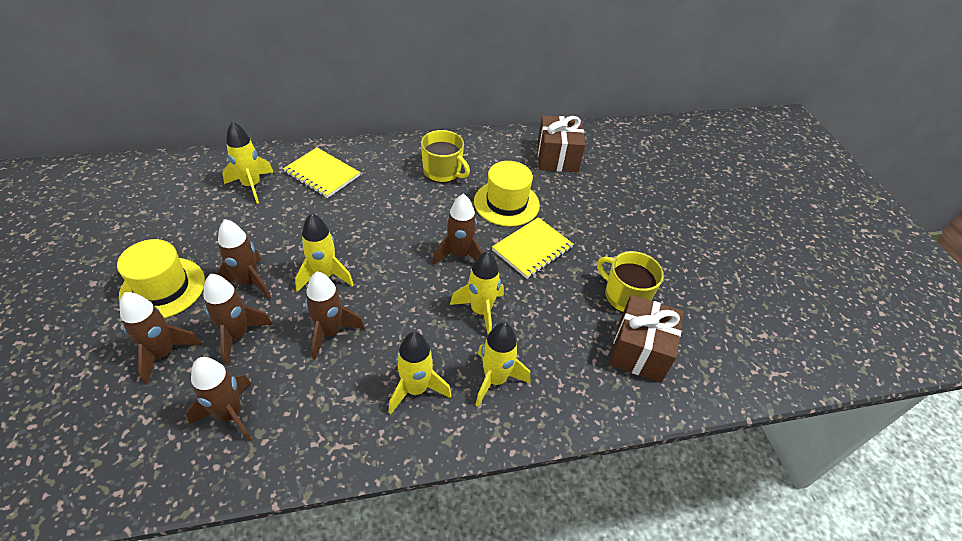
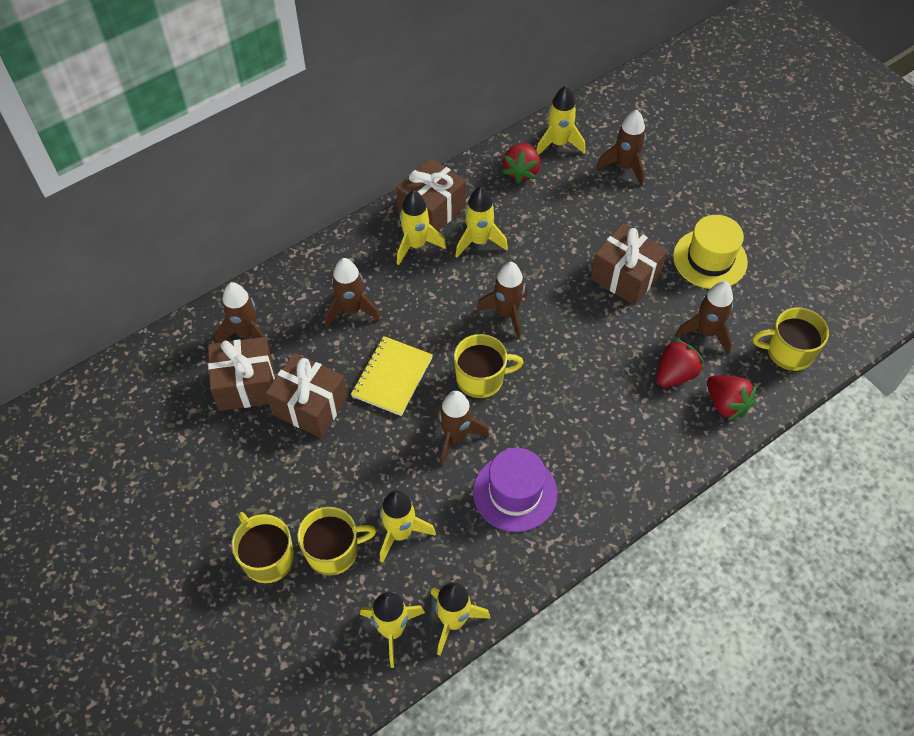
brown gift: 2 -> 4
purple hat: 0 -> 1
red strawberry: 0 -> 3
yellow hat: 2 -> 1
yellow mug: 2 -> 4
yellow notebook: 2 -> 1
yellow rocket: 5 -> 6

